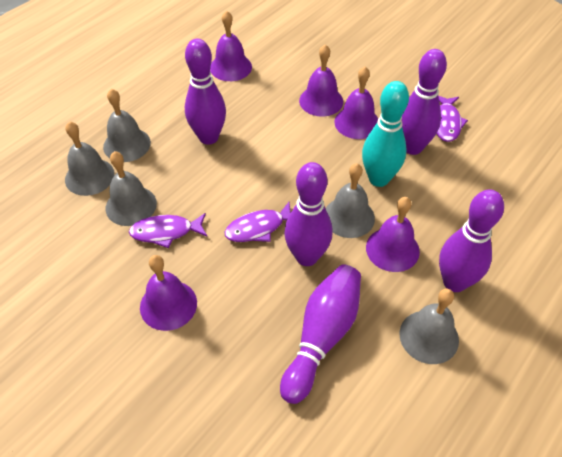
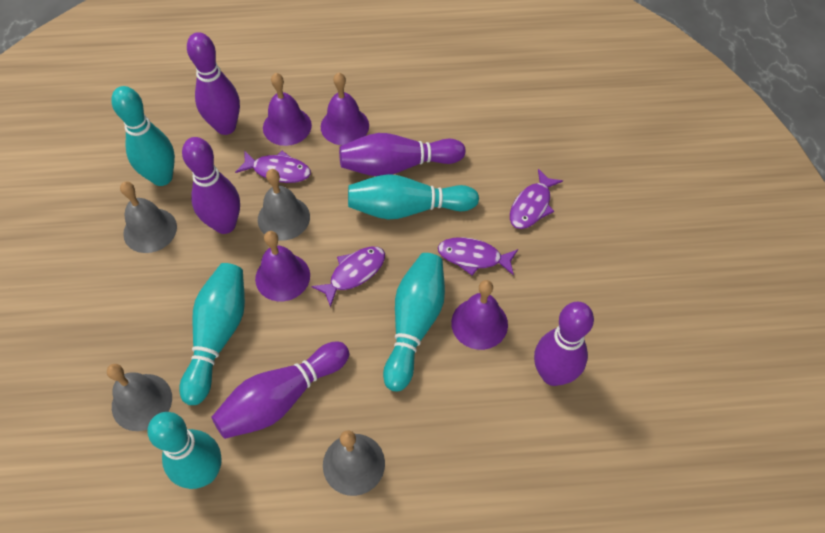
grey bell: 5 -> 4
purple bell: 5 -> 4
purple fish: 3 -> 4
turquoise bowling pin: 1 -> 5

